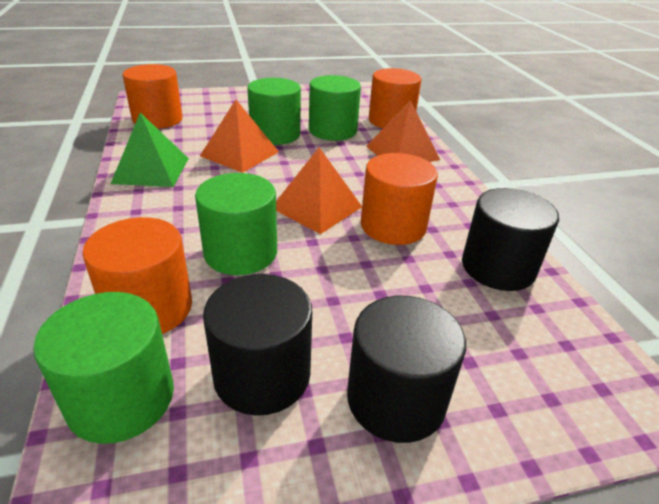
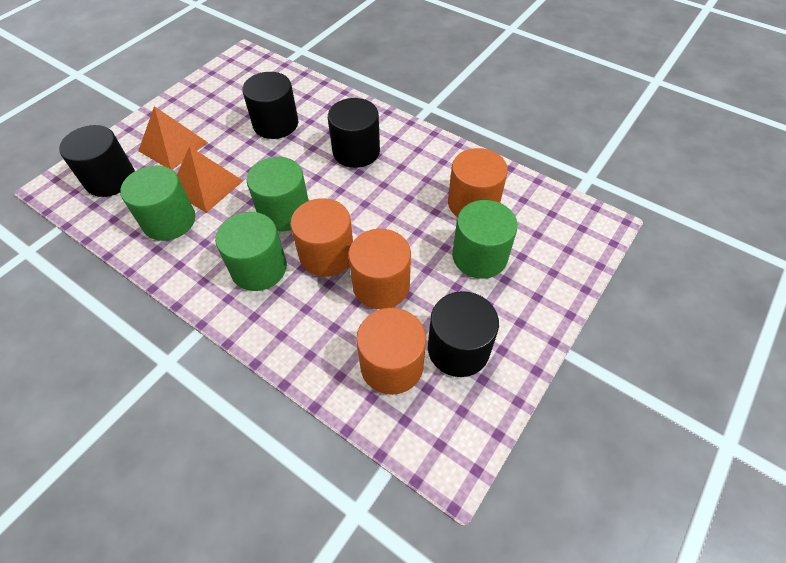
black cylinder: 3 -> 4
green pyramid: 1 -> 0
orange pyramid: 3 -> 2

